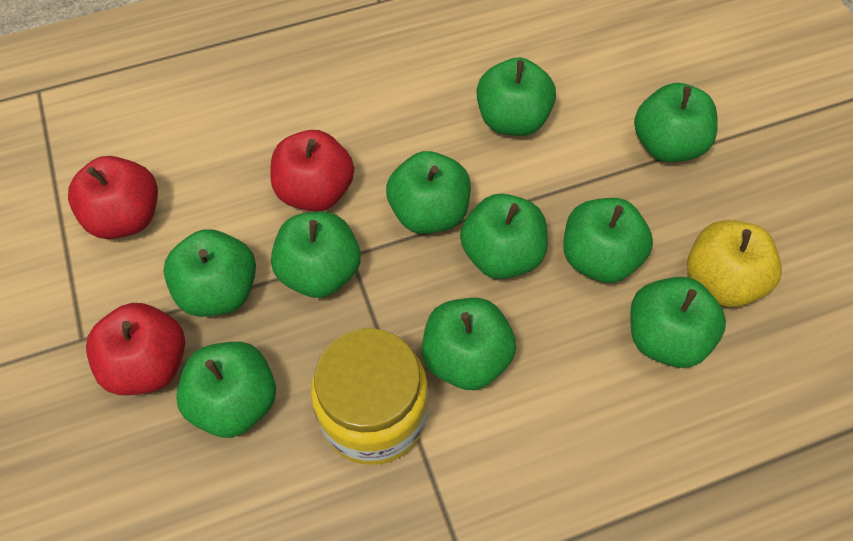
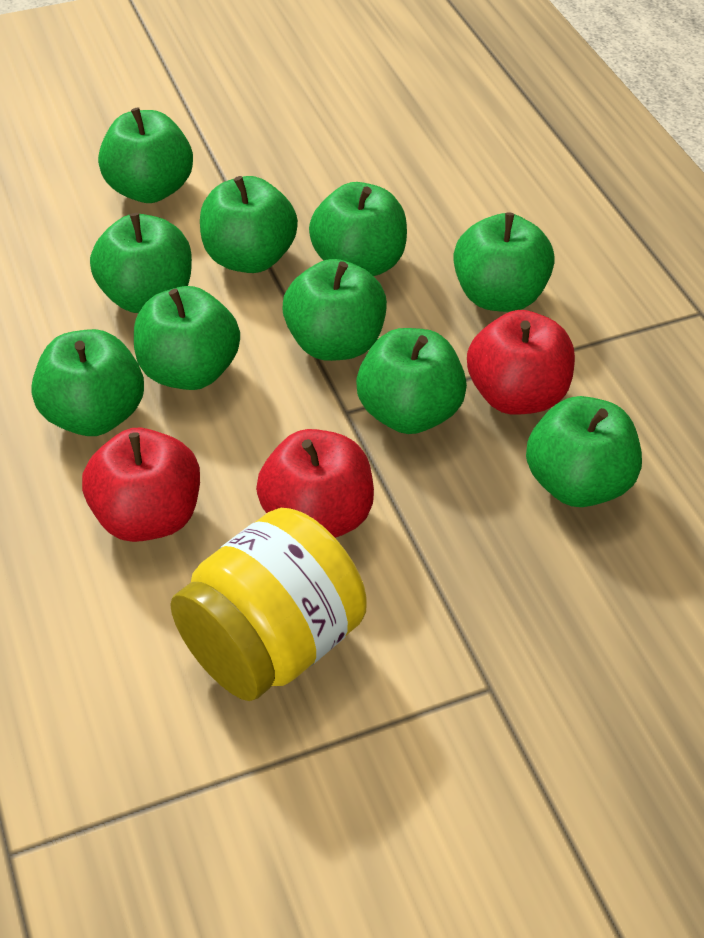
yellow apple: 1 -> 0

